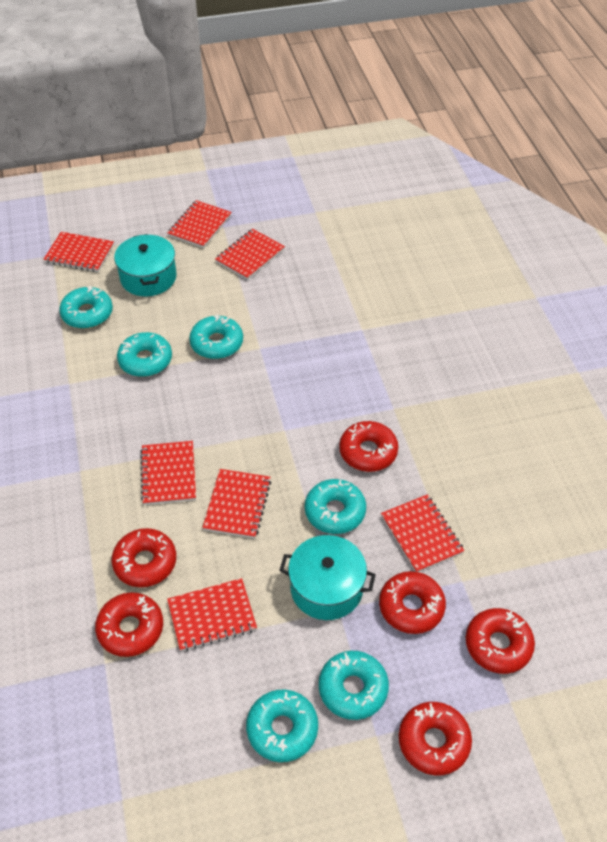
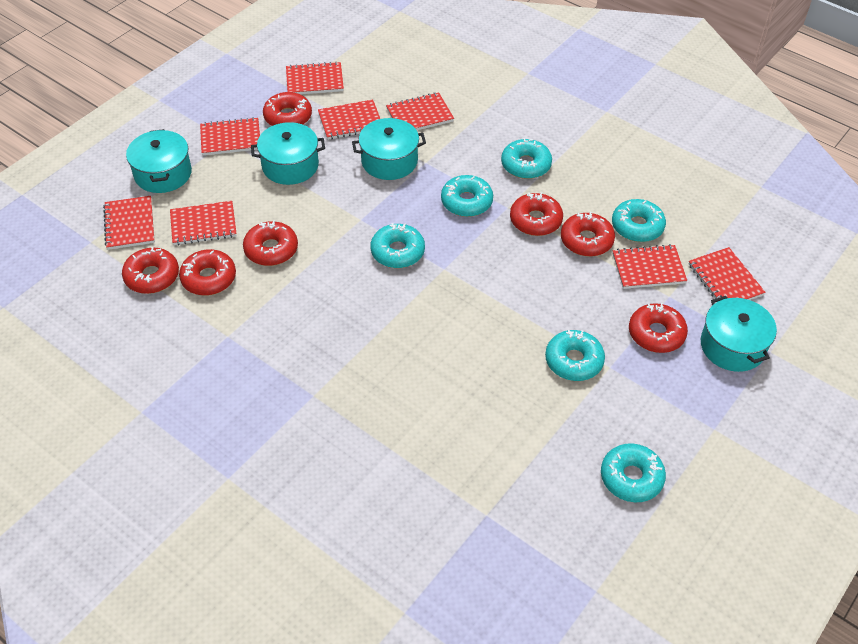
red donut: 6 -> 7
red notebook: 7 -> 8
turquoise pot: 2 -> 4

